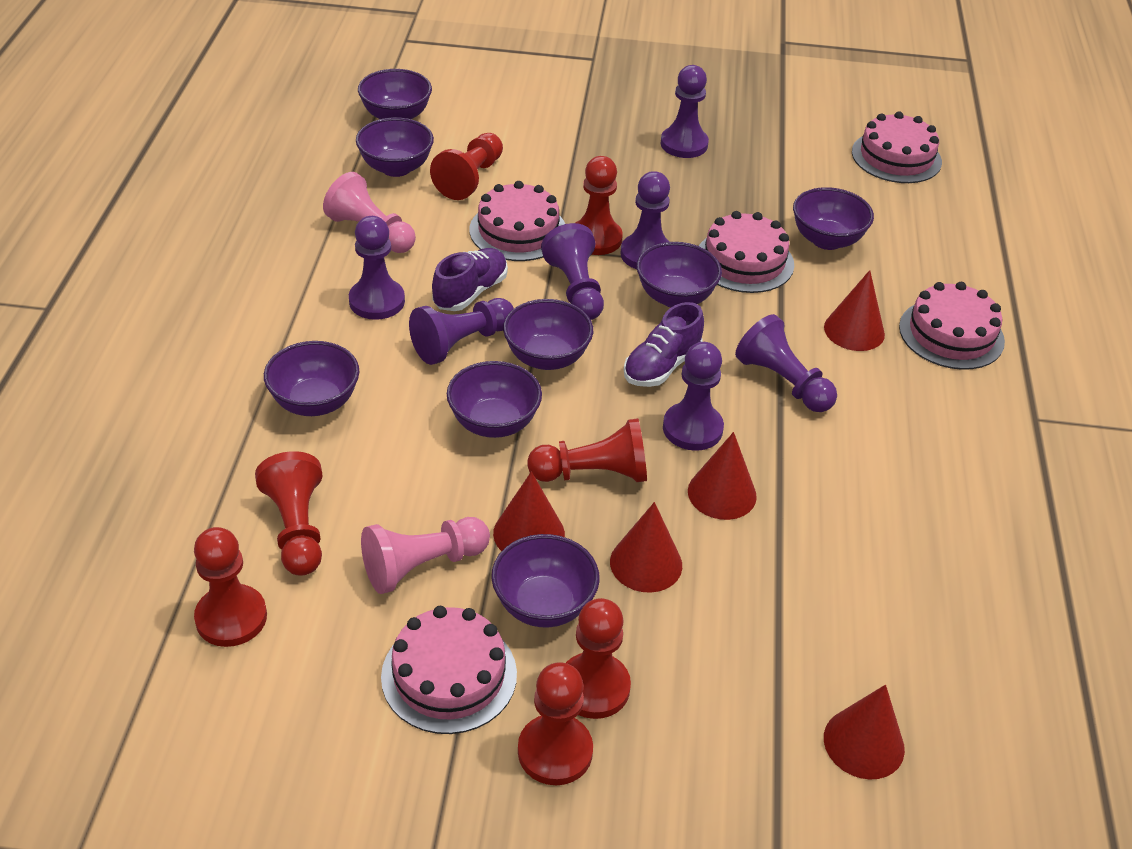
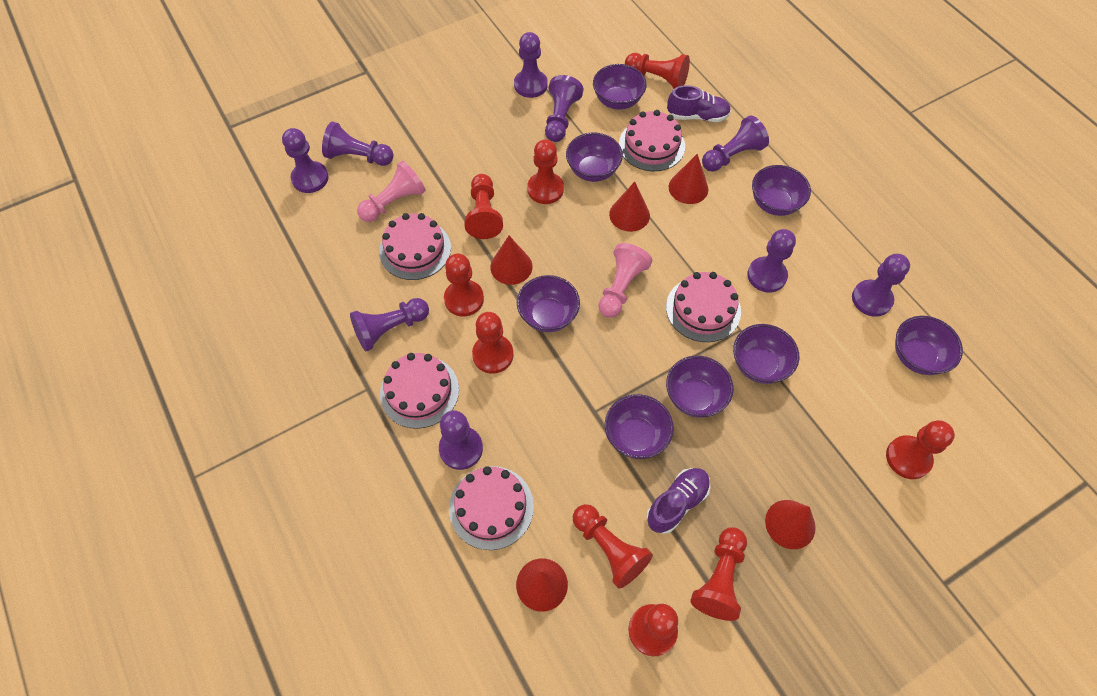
purple pawn: 7 -> 9
red pawn: 7 -> 9

